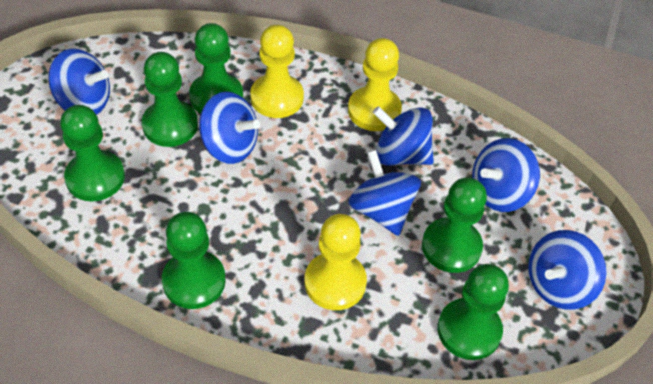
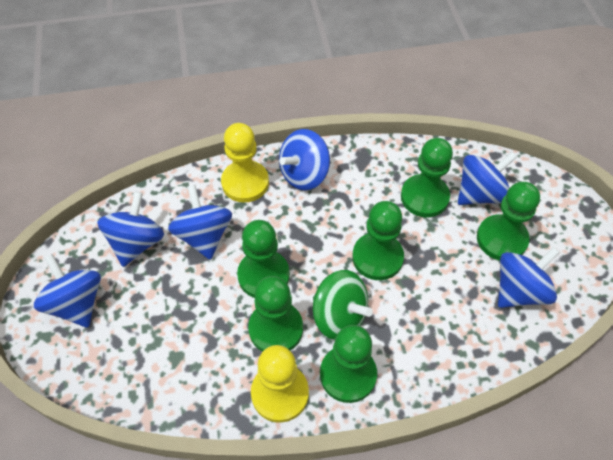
green spinning top: 0 -> 1
yellow pawn: 3 -> 2

